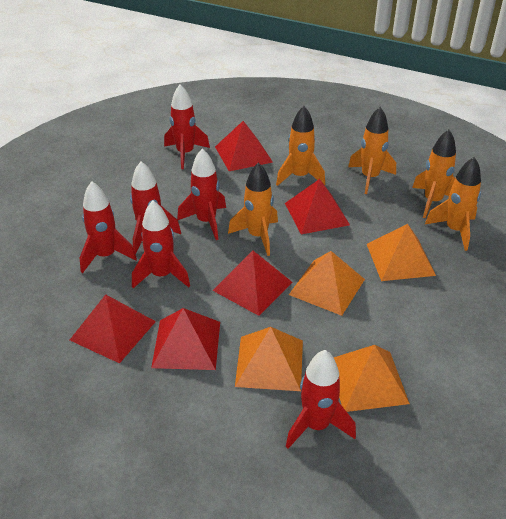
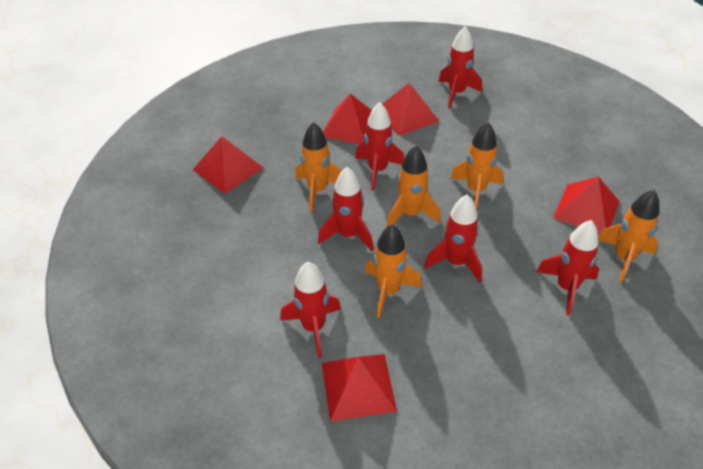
orange pyramid: 4 -> 0

